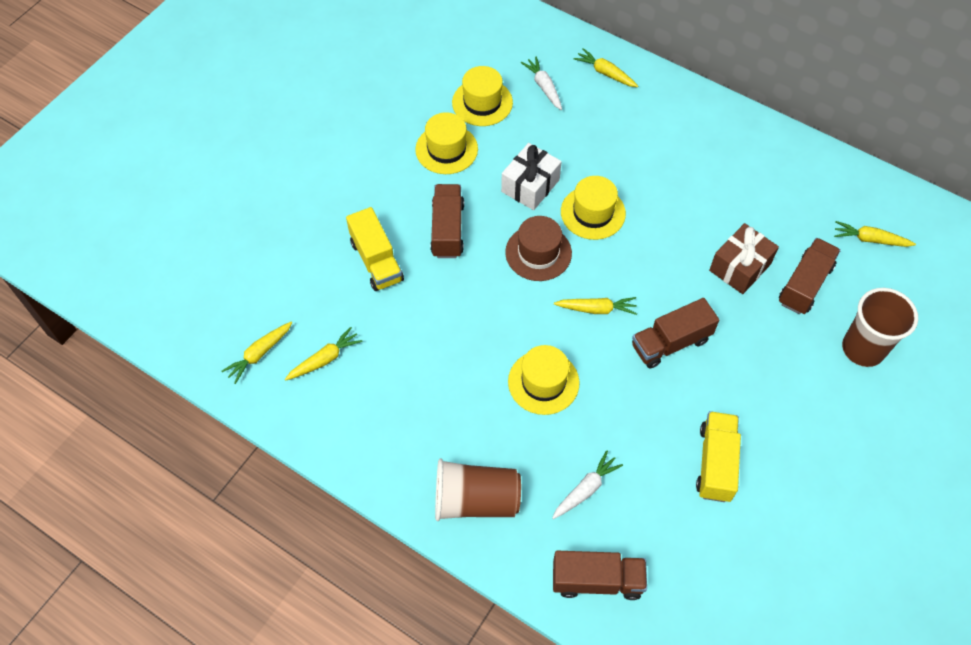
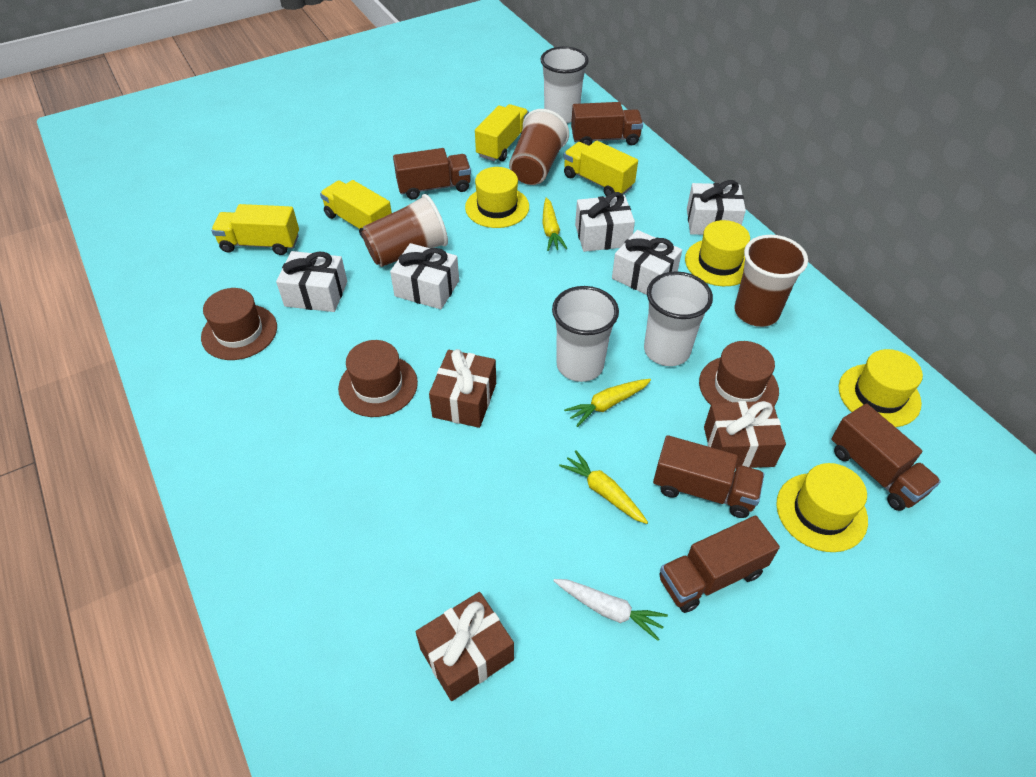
brown cup: 2 -> 3
brown gift: 1 -> 3
brown hat: 1 -> 3
brown truck: 4 -> 5
white carrot: 2 -> 1
white cup: 0 -> 3
white gift: 1 -> 5
yellow carrot: 5 -> 3
yellow truck: 2 -> 4

